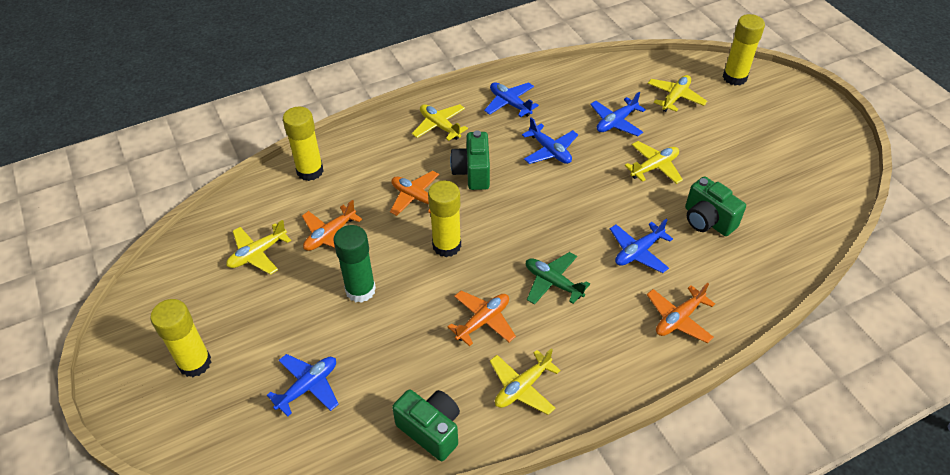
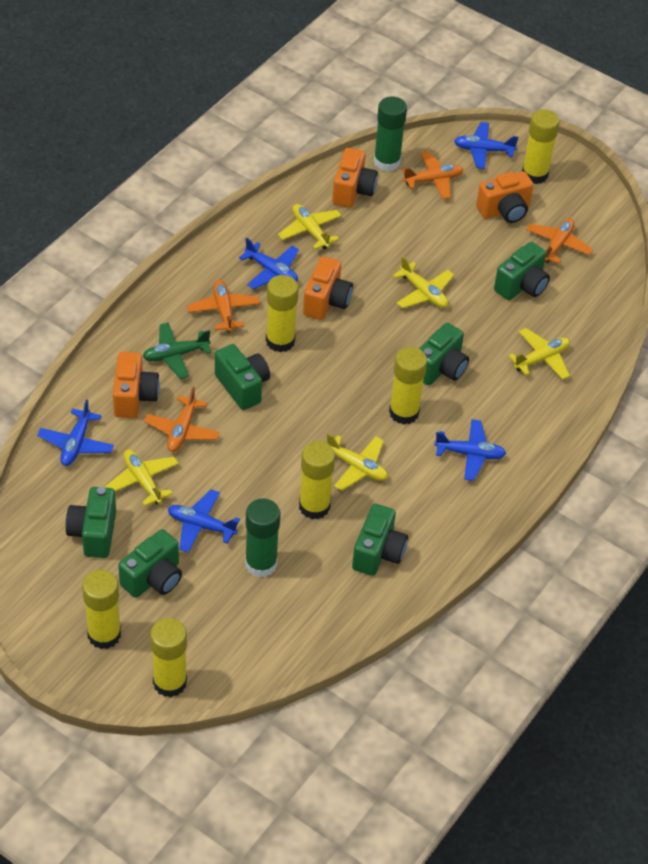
green camera: 3 -> 6
green glue stick: 1 -> 2
orange camera: 0 -> 4
yellow glue stick: 4 -> 6

